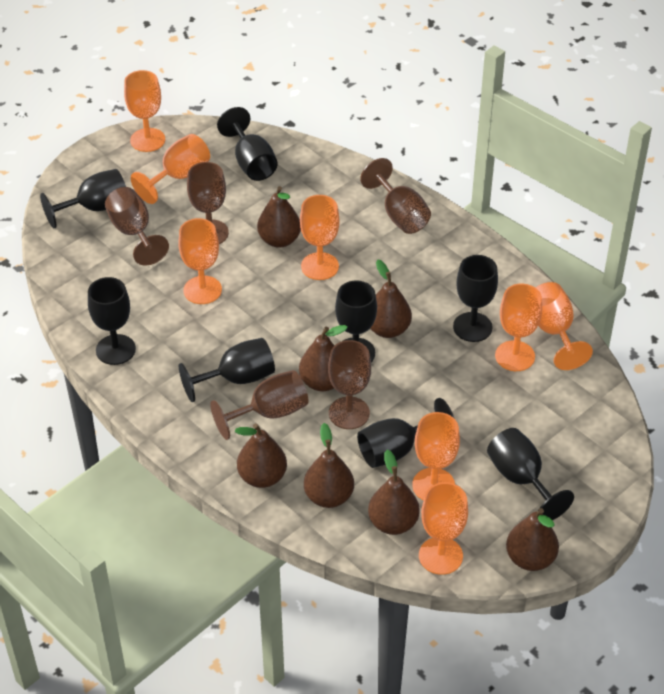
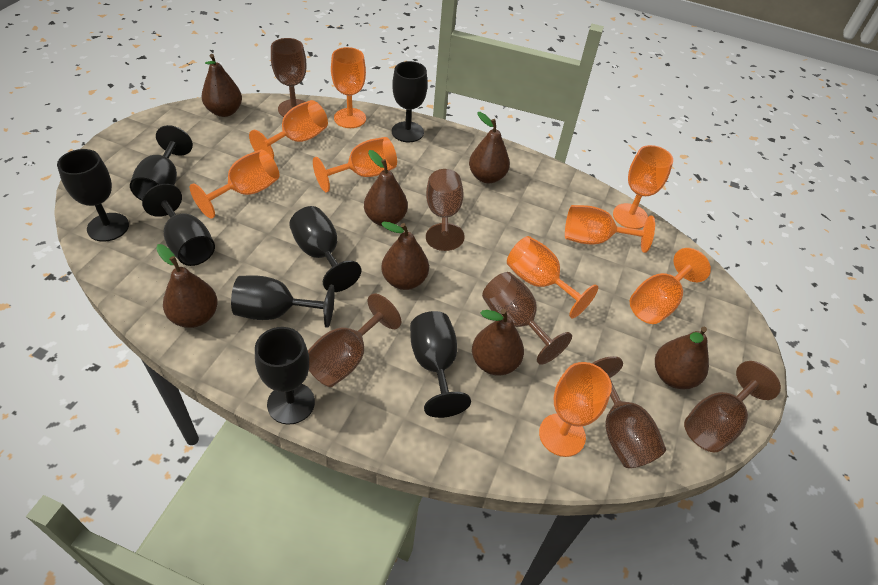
brown goblet: 5 -> 6
orange goblet: 8 -> 9

